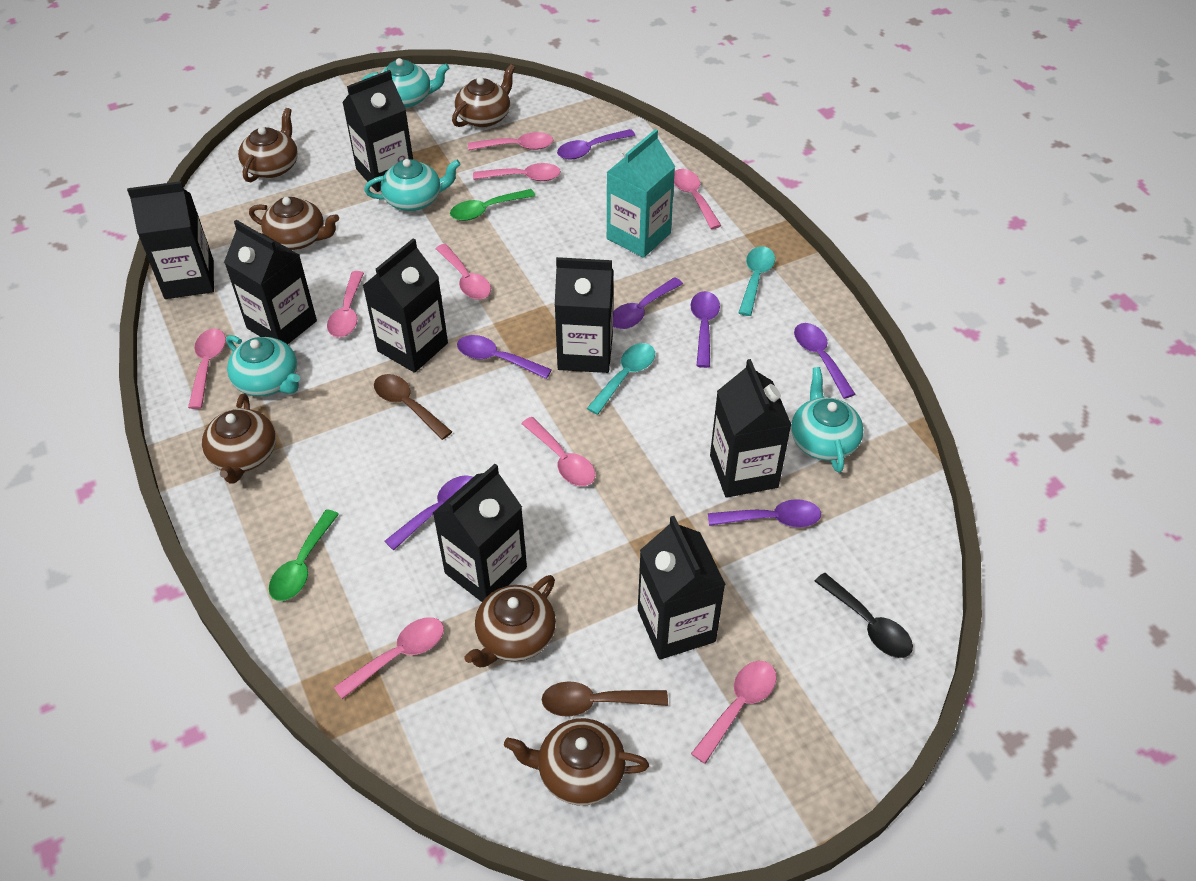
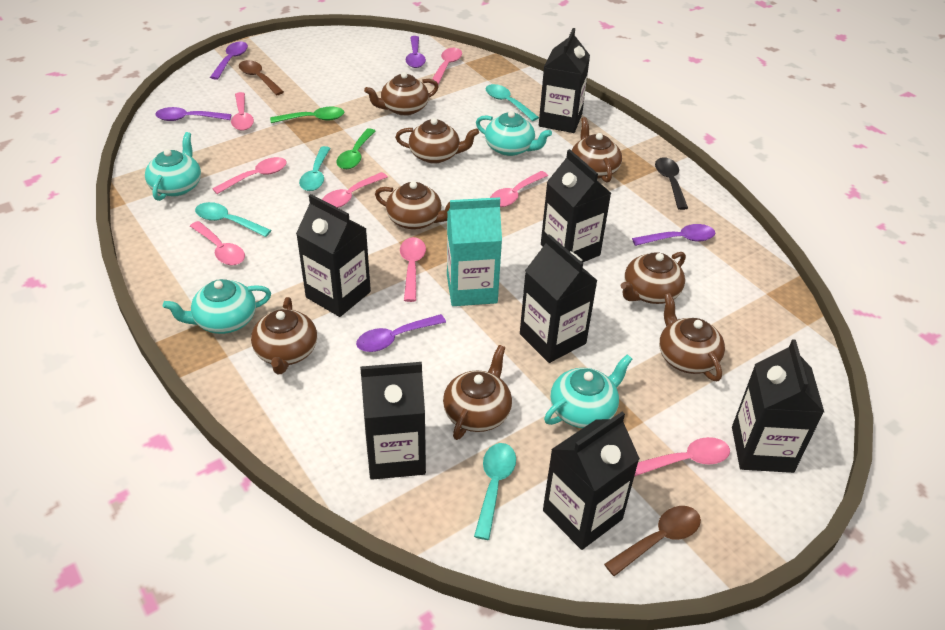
black carton: 8 -> 7
brown teapot: 6 -> 8
pink spoon: 9 -> 8
purple spoon: 7 -> 5
turquoise spoon: 2 -> 4

